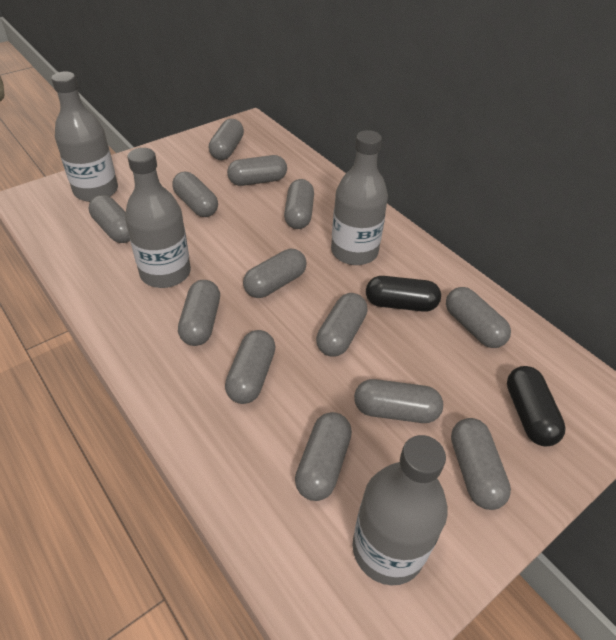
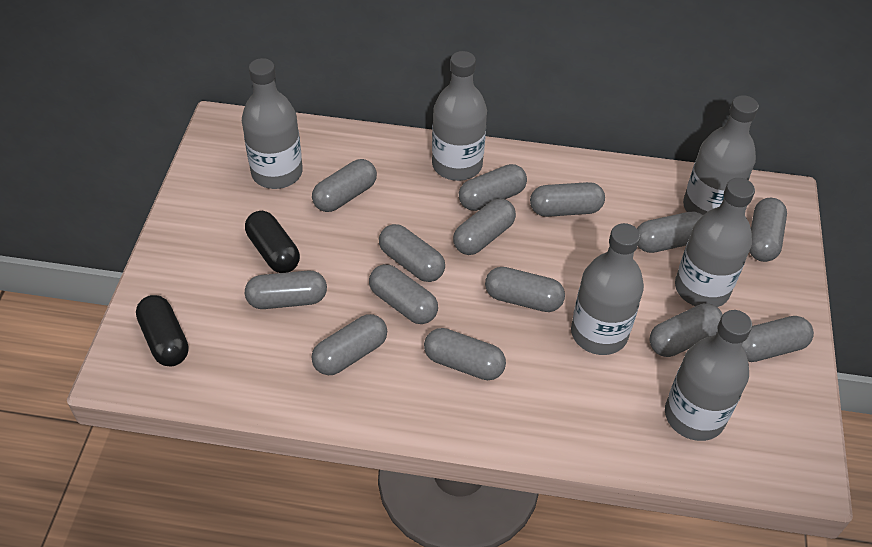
grey bottle: 4 -> 6
grey capsule: 13 -> 14

